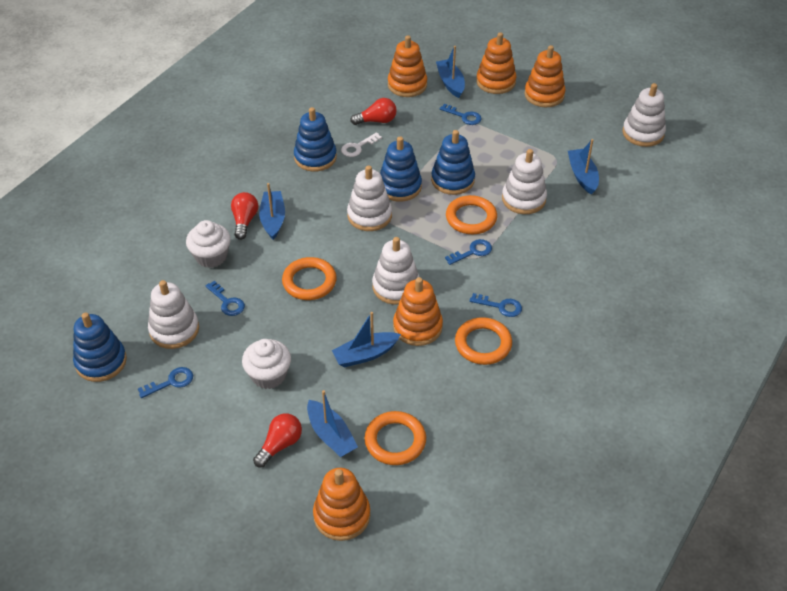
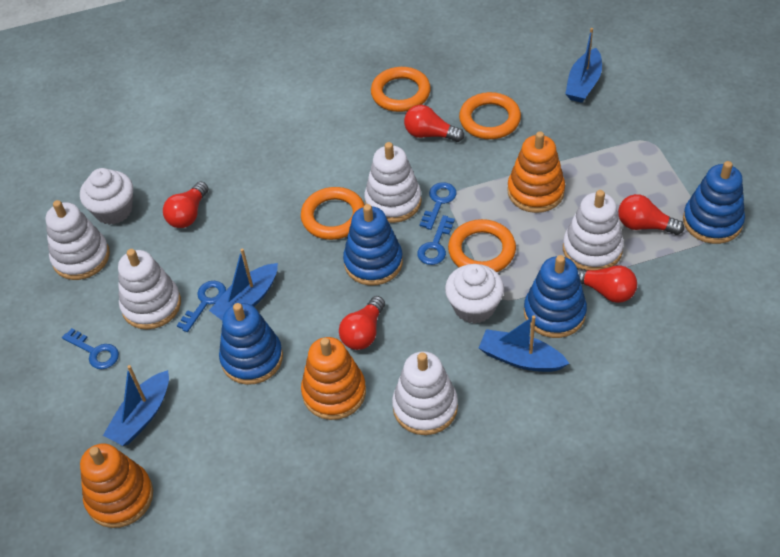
blue boat: 5 -> 4
blue key: 5 -> 4
orange stacking toy: 5 -> 3
red light bulb: 3 -> 5
white key: 1 -> 0

